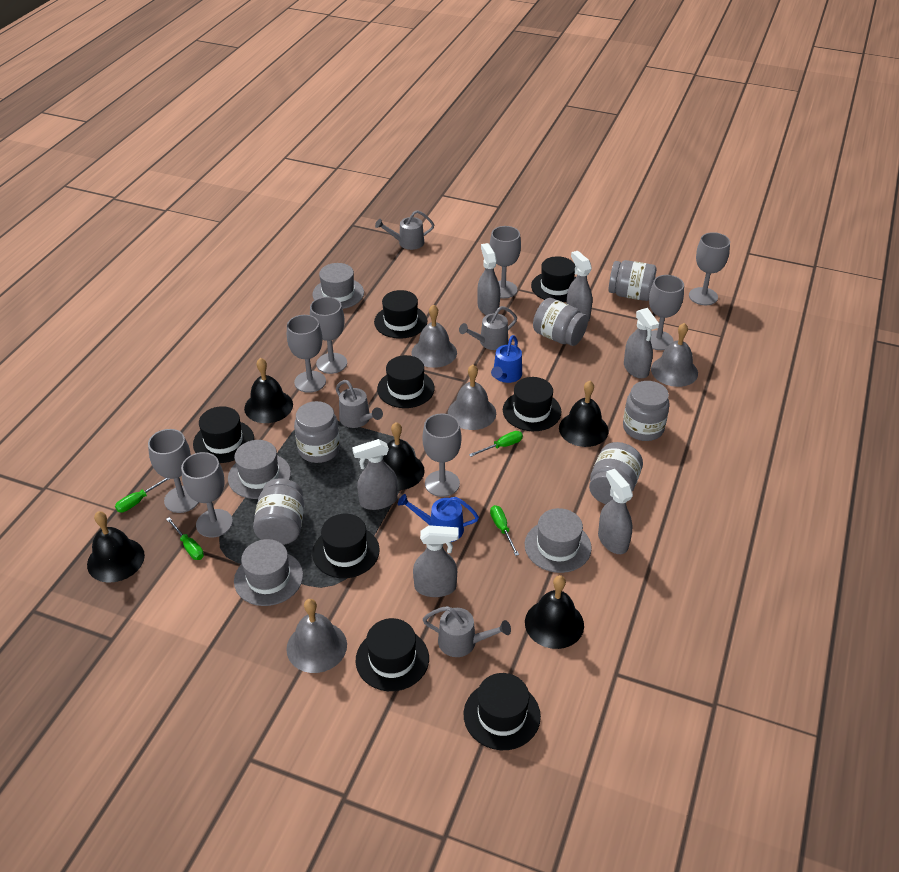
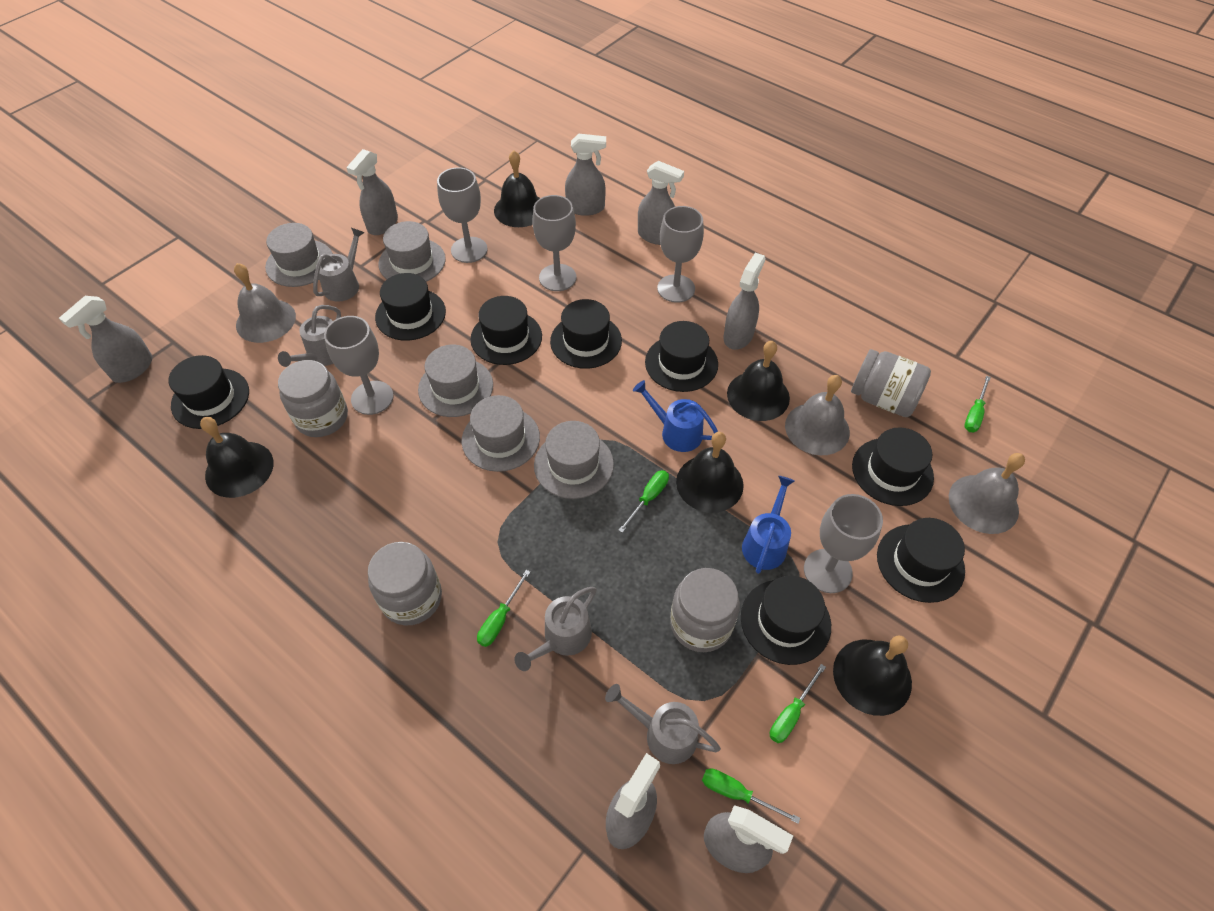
green screwdriver: 4 -> 5
grey bell: 4 -> 3
grey goblet: 8 -> 5
grey hat: 4 -> 5
grey jar: 6 -> 4
grey spray bottle: 6 -> 7

